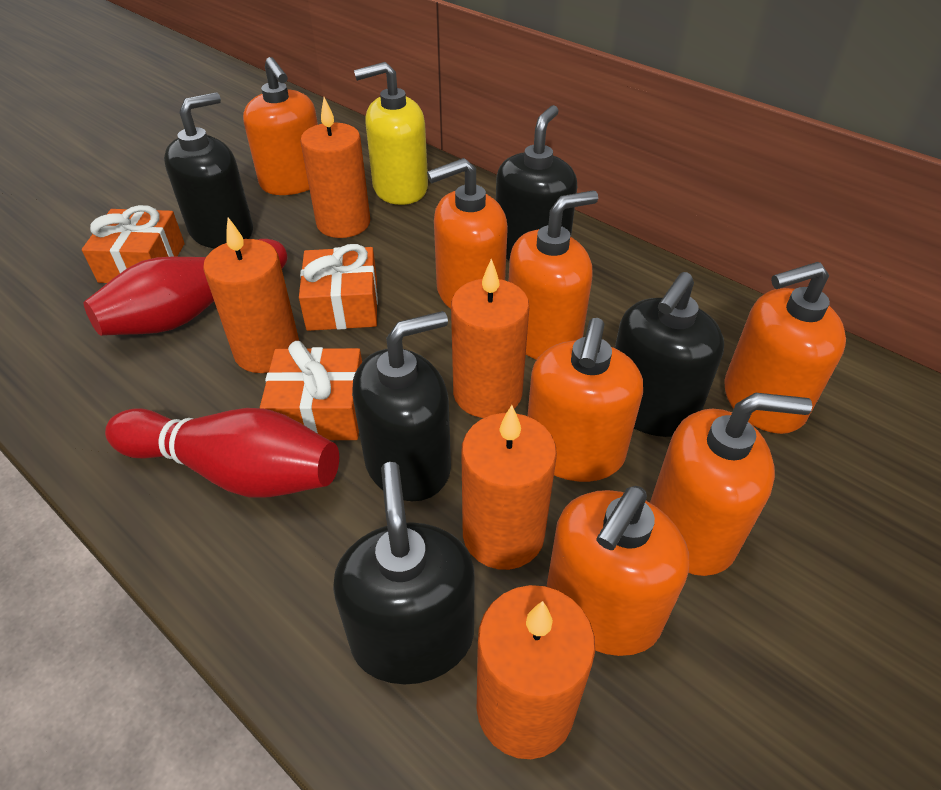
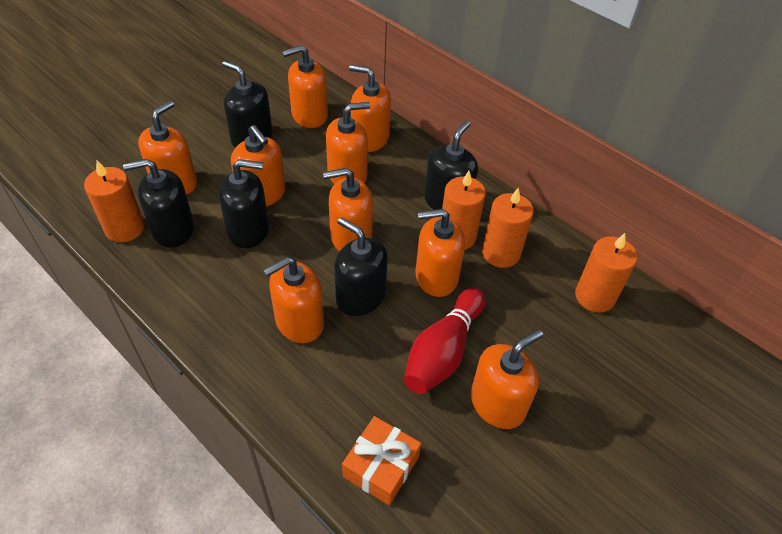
orange candle: 5 -> 4
orange gift: 3 -> 1
orange soap dispenser: 7 -> 9
red bowling pin: 2 -> 1
yellow soap dispenser: 1 -> 0

